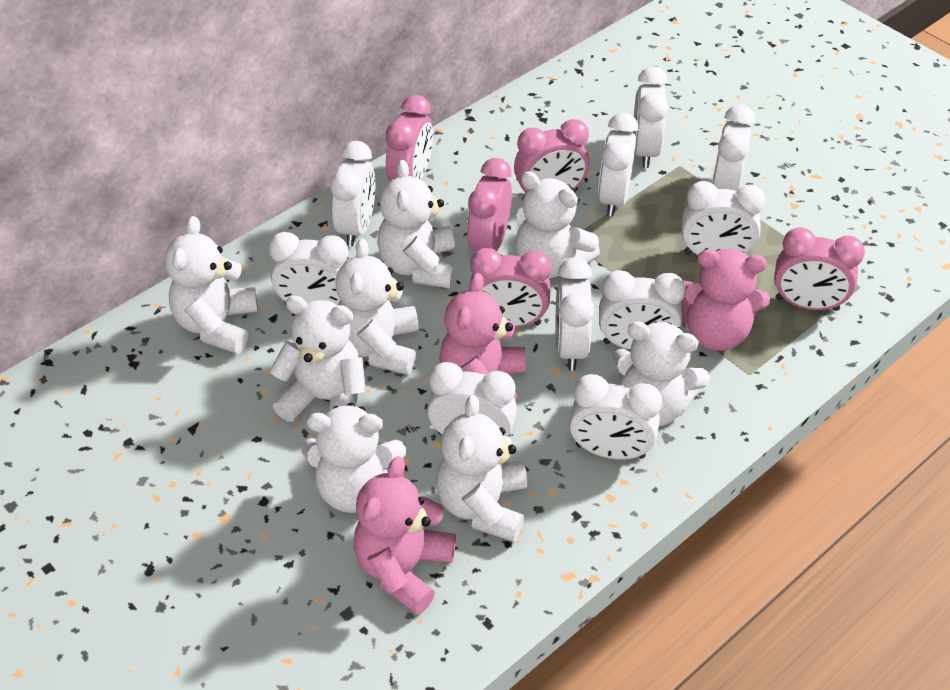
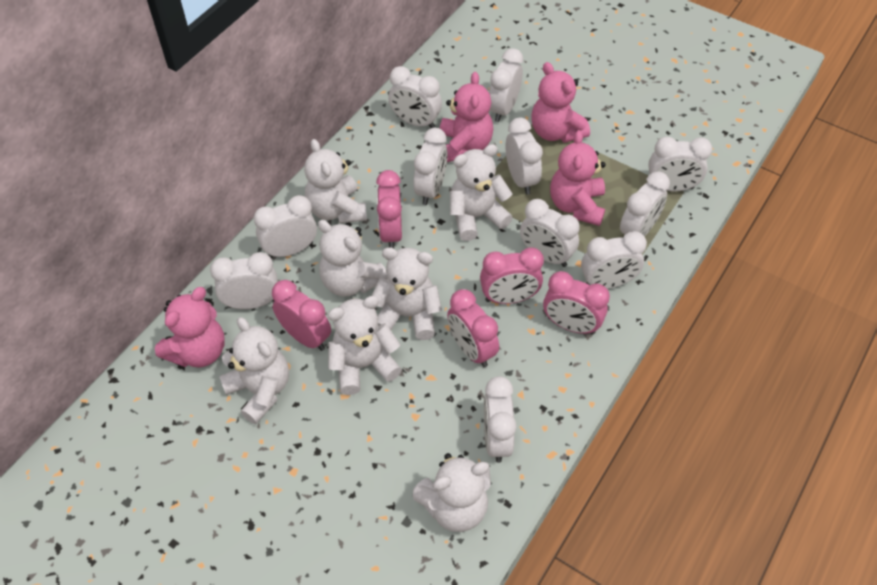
pink teddy bear: 3 -> 4
white clock: 10 -> 11
white teddy bear: 8 -> 7

